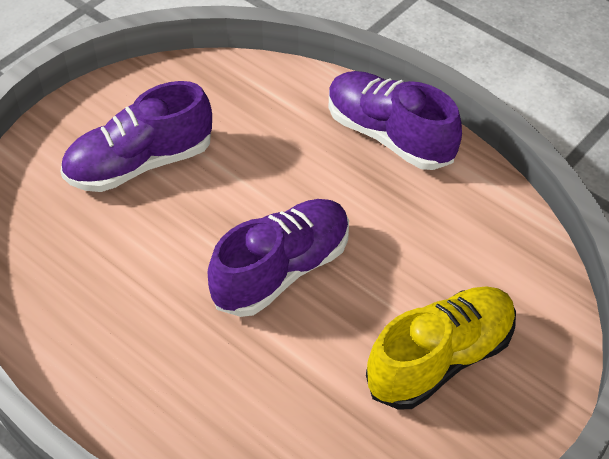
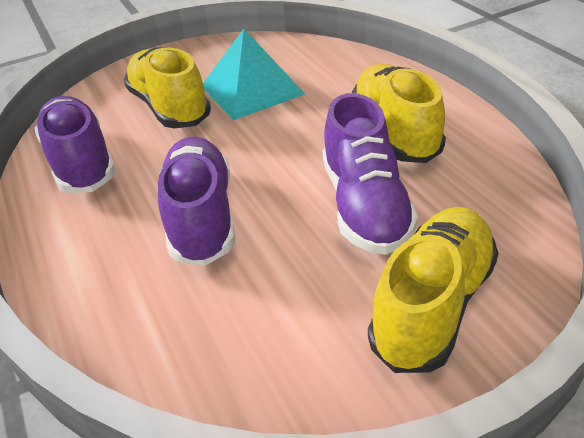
turquoise pyramid: 0 -> 1
yellow shoe: 1 -> 3

